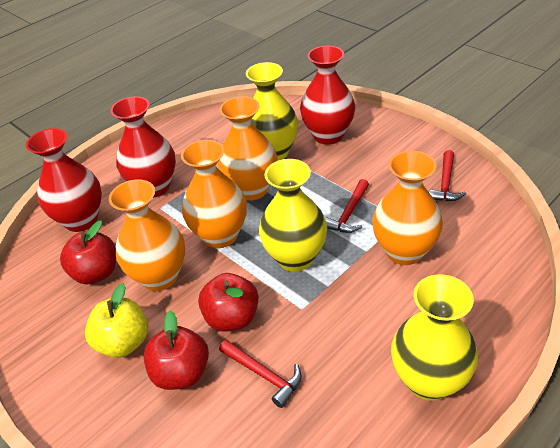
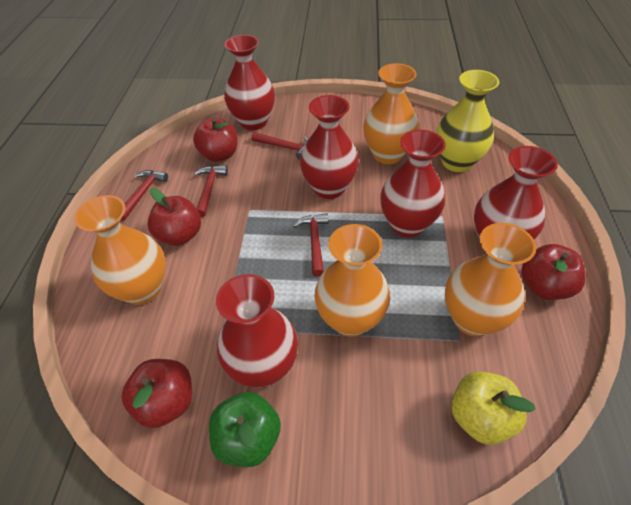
green apple: 0 -> 1
red apple: 3 -> 4
red hammer: 3 -> 4
red vase: 3 -> 5
yellow vase: 3 -> 1

